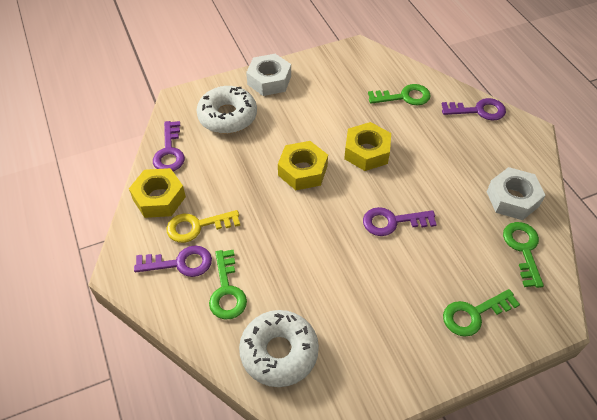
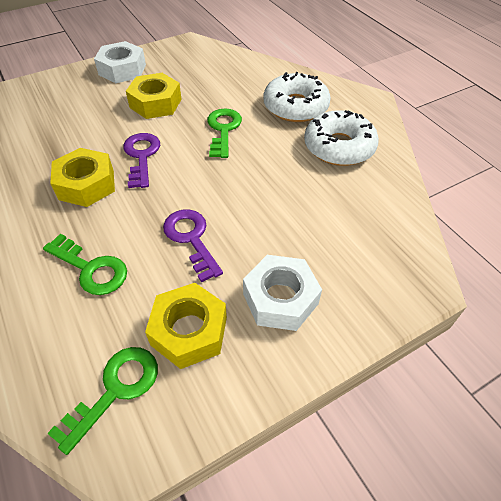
green key: 4 -> 3
purple key: 4 -> 2
yellow key: 1 -> 0

